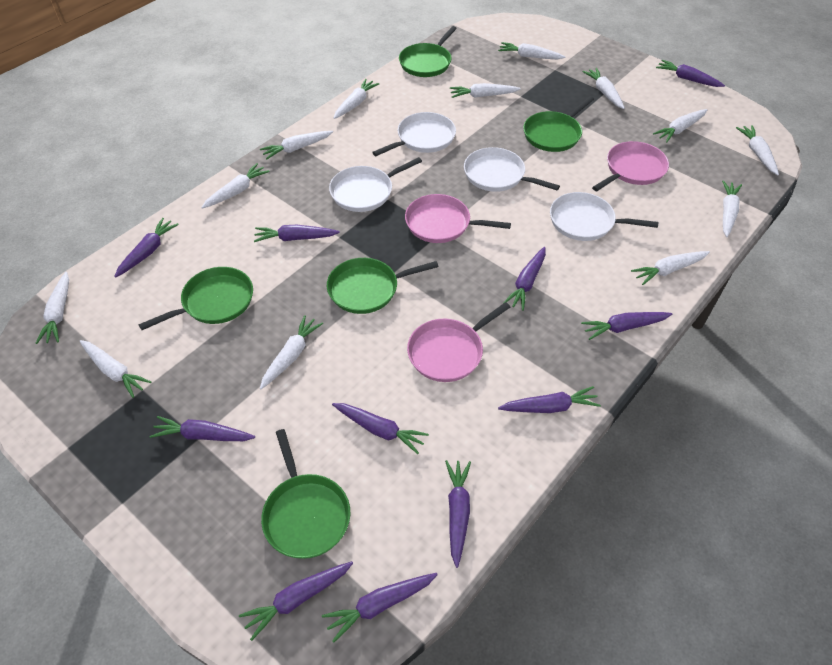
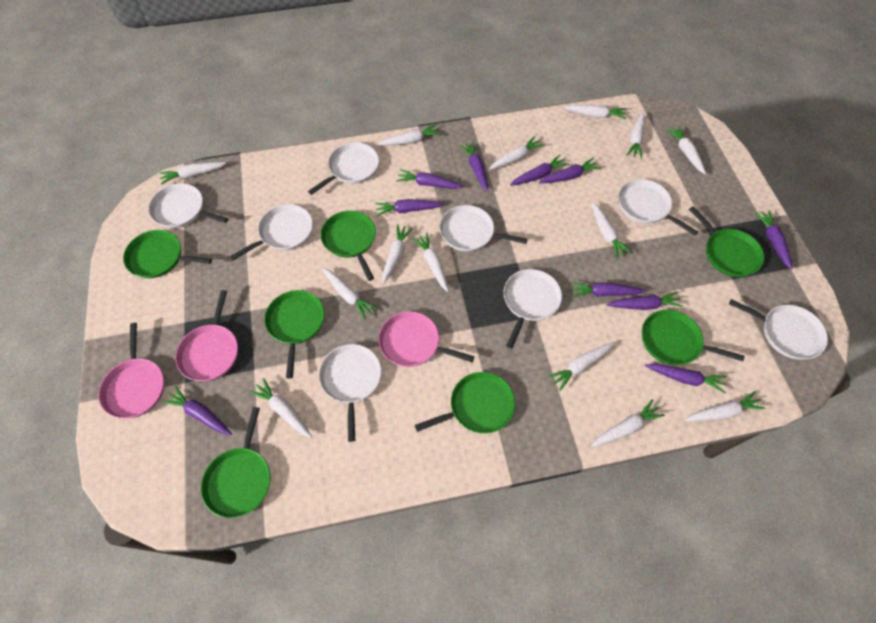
green pan: 5 -> 7
purple carrot: 11 -> 10
white carrot: 13 -> 14
white pan: 4 -> 8

